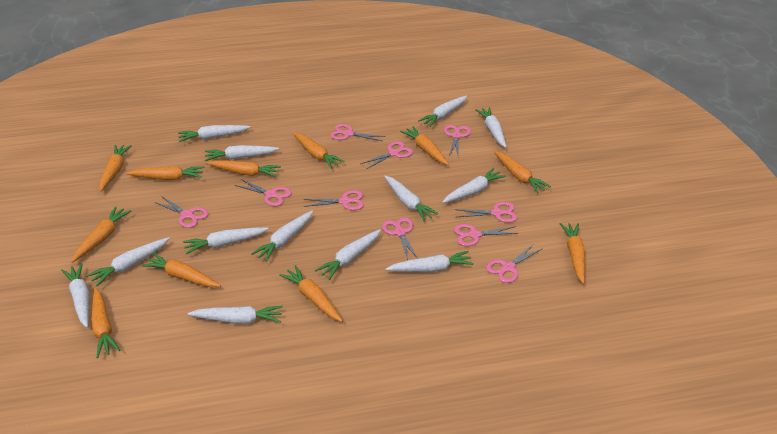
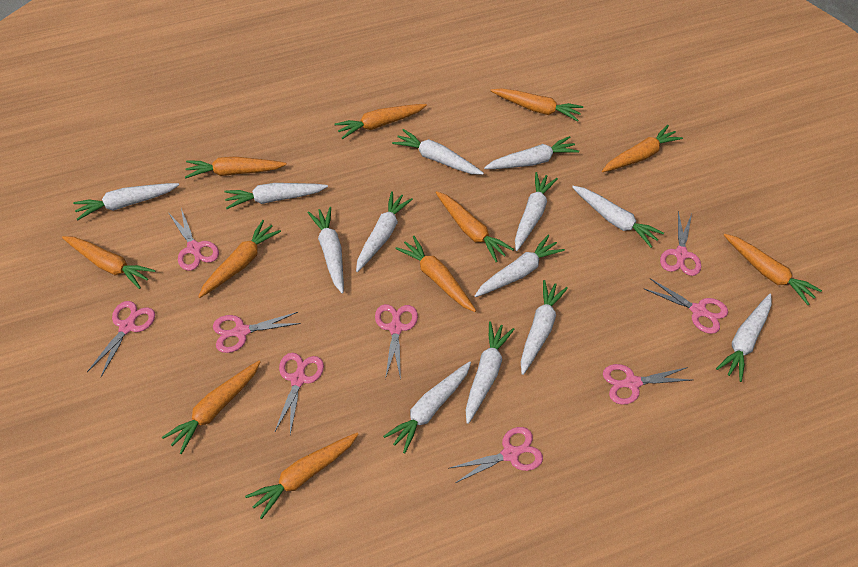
pink scissors: 10 -> 9

